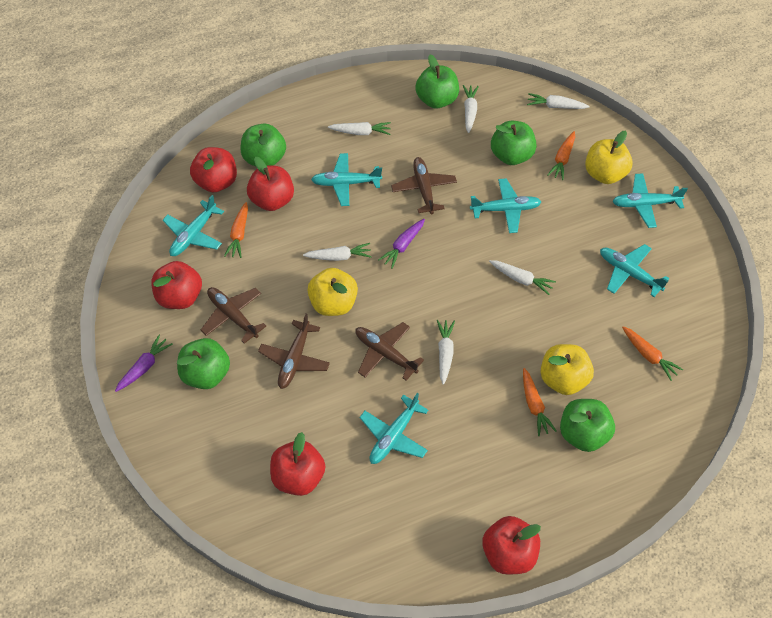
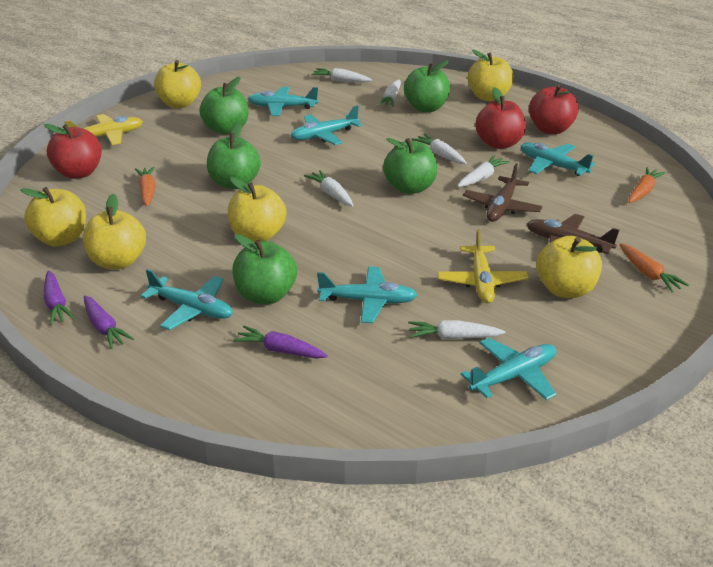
brown plane: 4 -> 2
orange carrot: 4 -> 3
purple carrot: 2 -> 3
red apple: 5 -> 3
yellow apple: 3 -> 6
yellow plane: 0 -> 2

